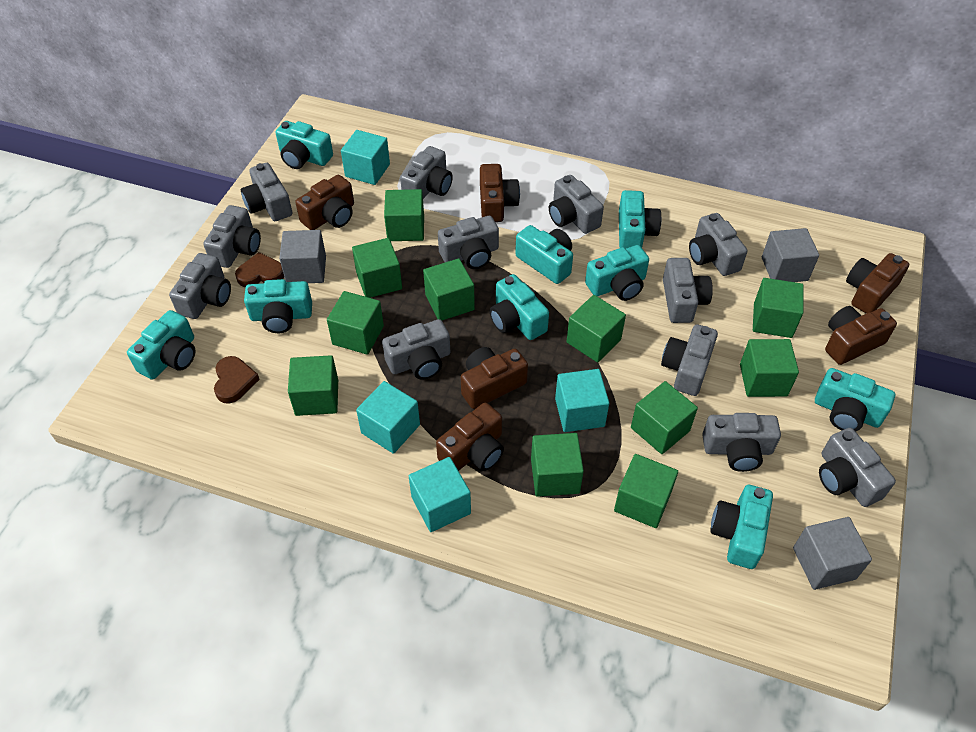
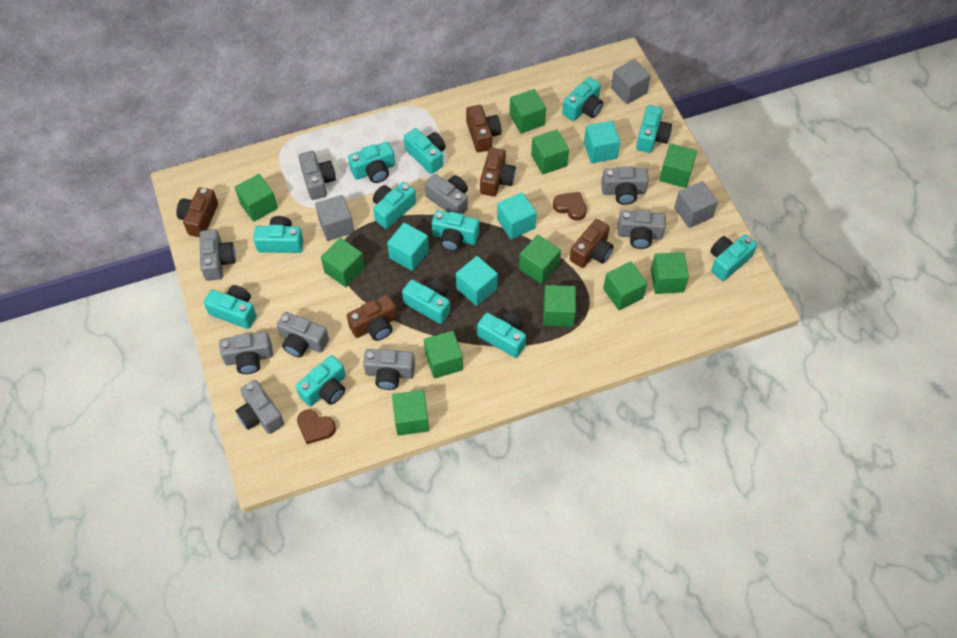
brown camera: 6 -> 5
grey camera: 12 -> 9
turquoise camera: 9 -> 12

